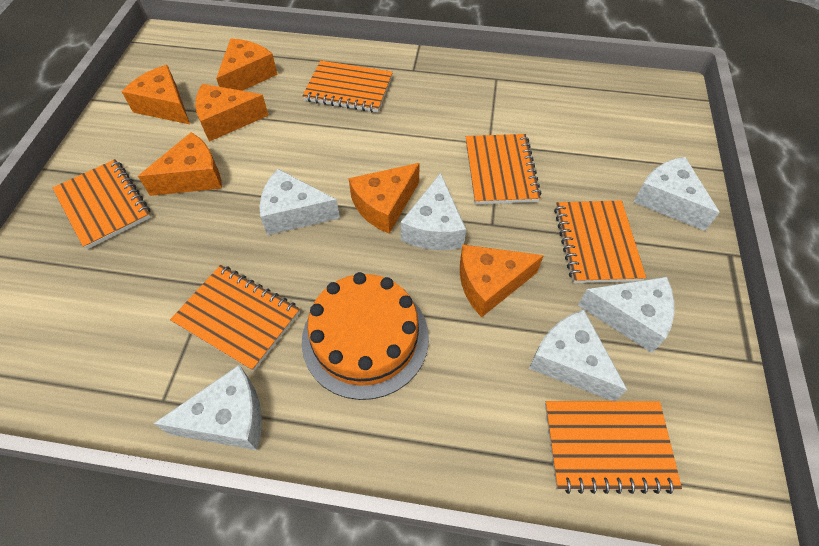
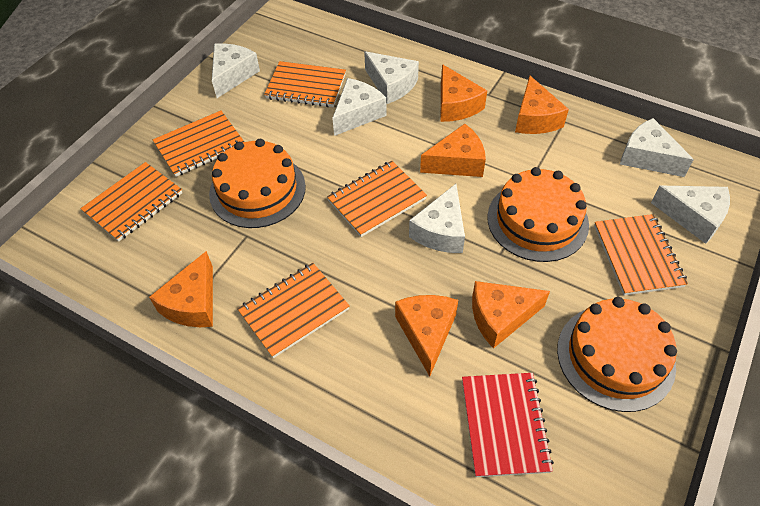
orange cake: 1 -> 3
red notebook: 0 -> 1

